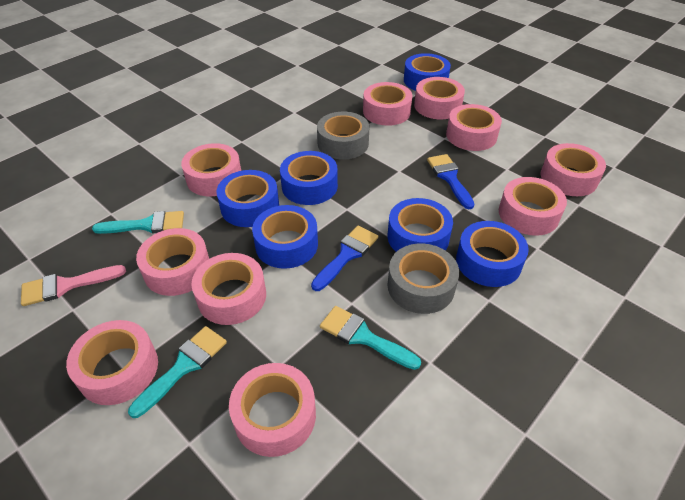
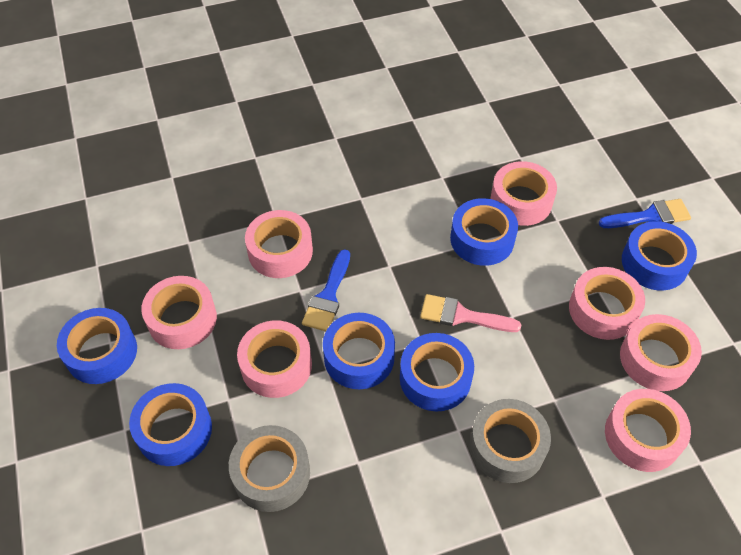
pink tape: 10 -> 7
turquoise brush: 3 -> 0

